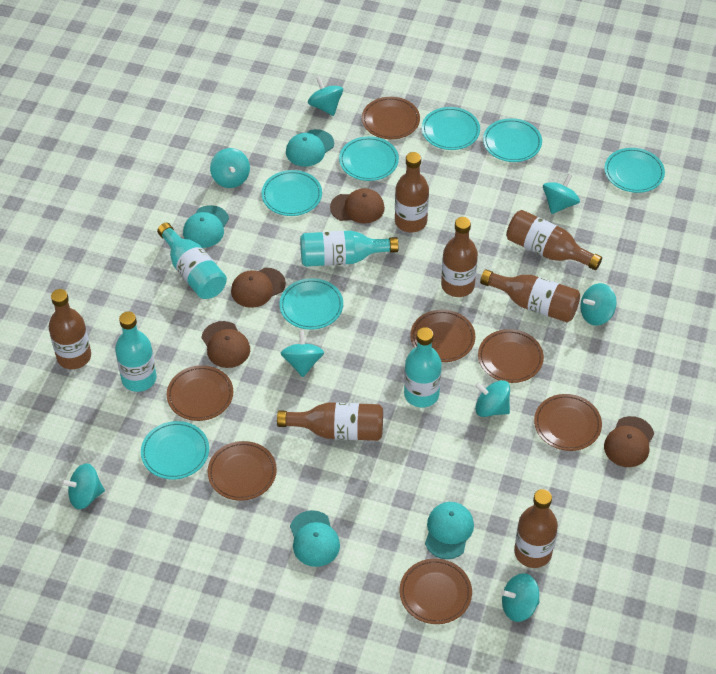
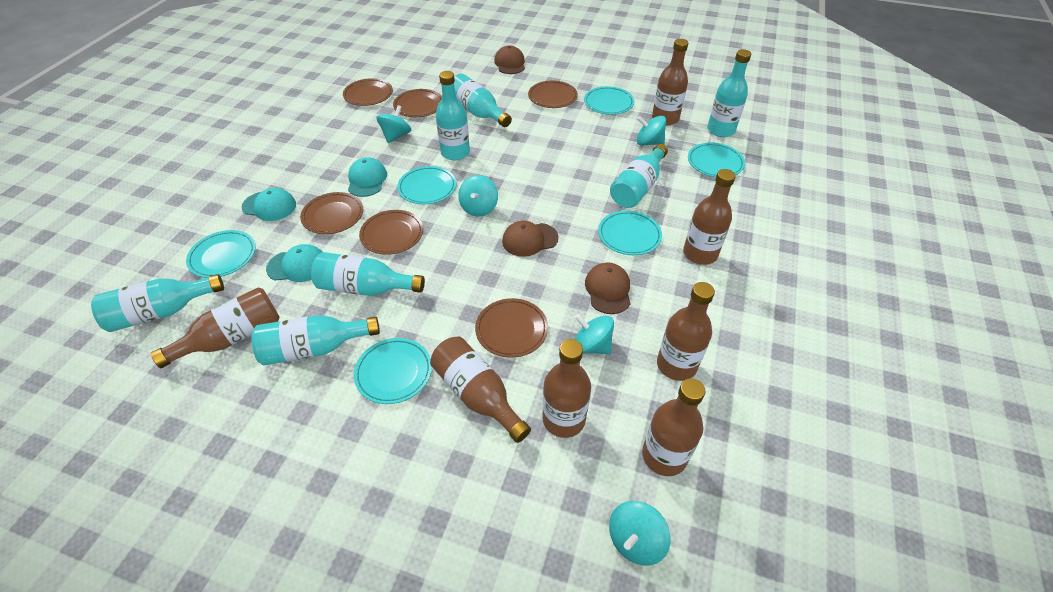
brown cap: 4 -> 3
brown plate: 7 -> 6
turquoise bottle: 4 -> 7
turquoise cap: 4 -> 3
turquoise plate: 7 -> 6
turquoise spinning top: 8 -> 5

